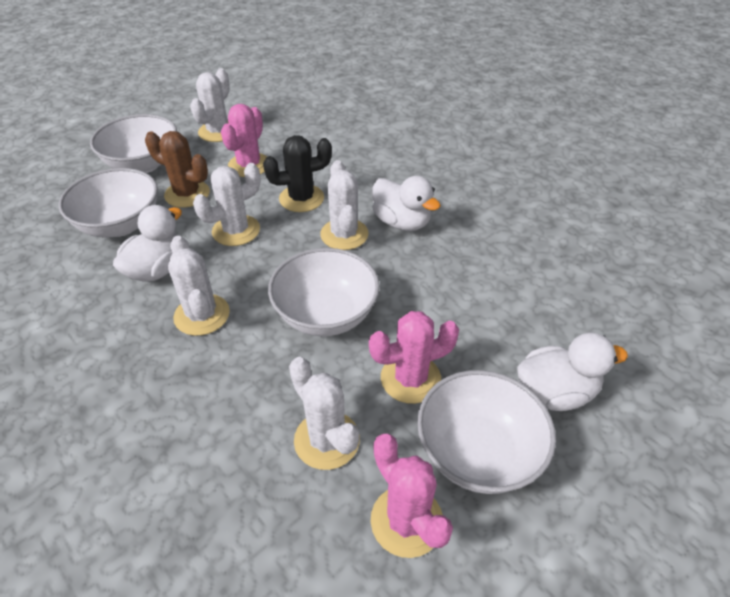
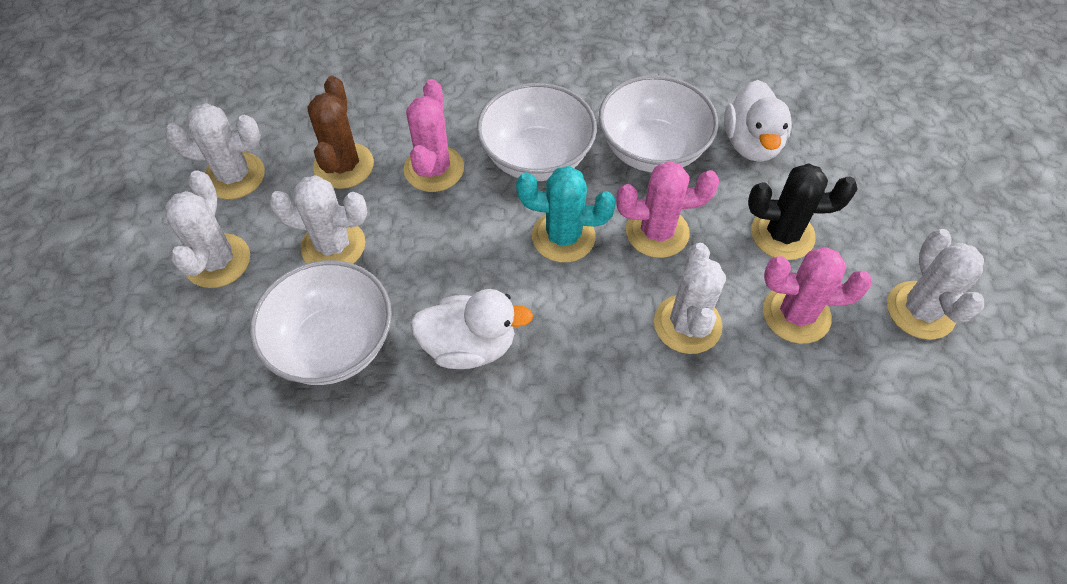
turquoise cactus: 0 -> 1
white bowl: 4 -> 3
white duck: 3 -> 2

